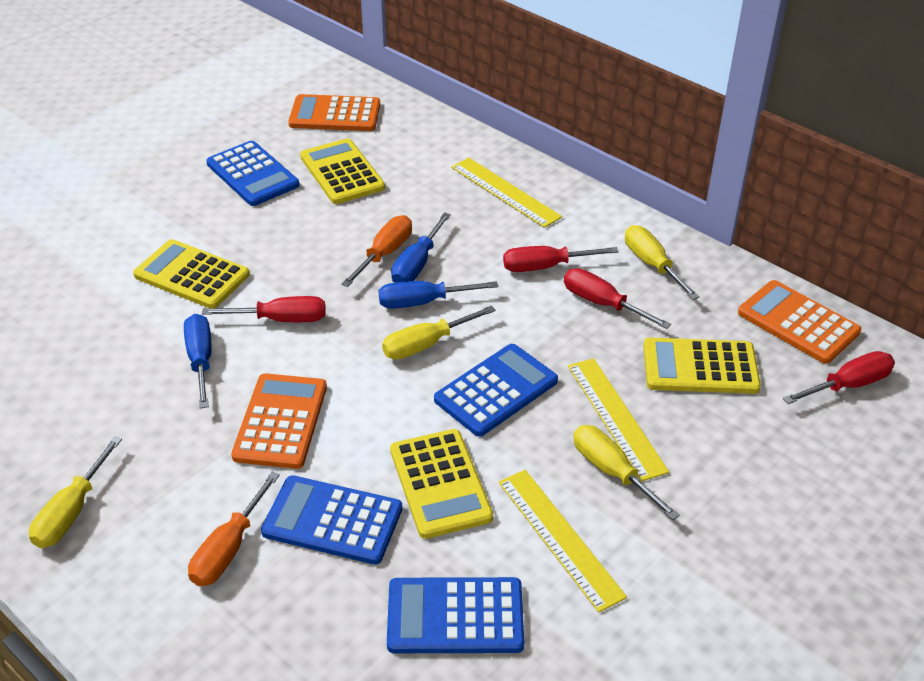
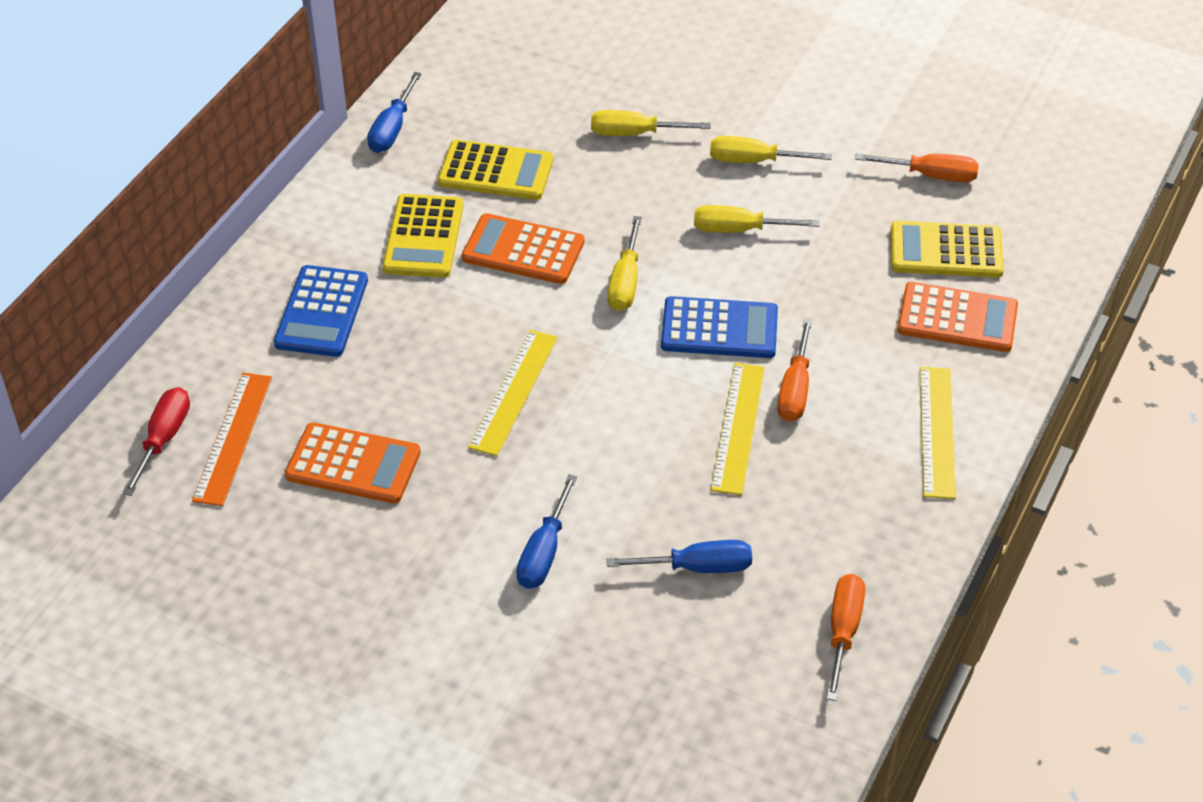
blue calculator: 4 -> 2
orange ruler: 0 -> 1
orange screwdriver: 2 -> 3
red screwdriver: 4 -> 1
yellow calculator: 4 -> 3

